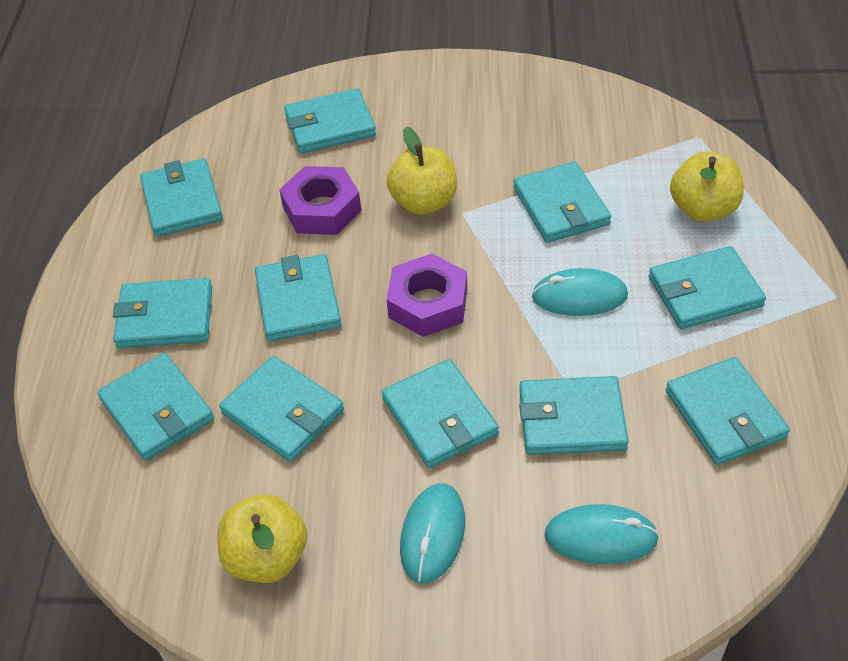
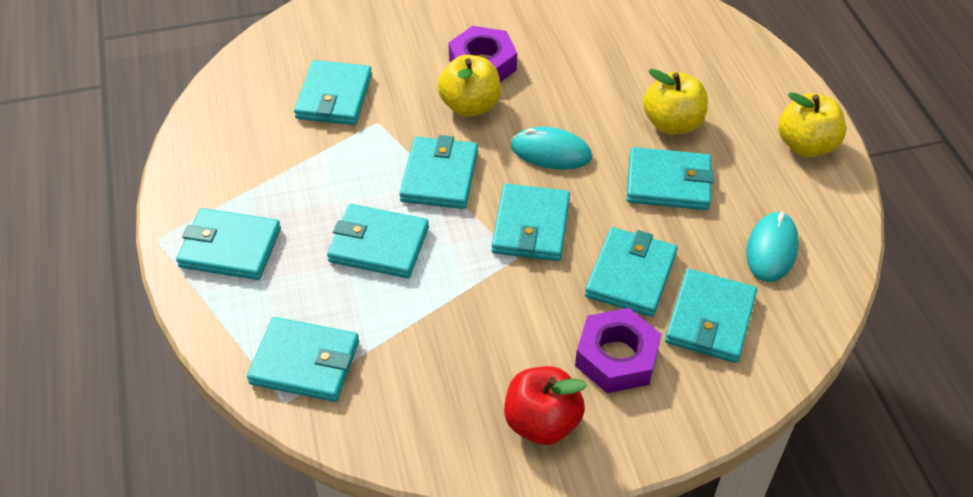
red apple: 0 -> 1
turquoise mouse: 3 -> 2
turquoise wallet: 11 -> 9

